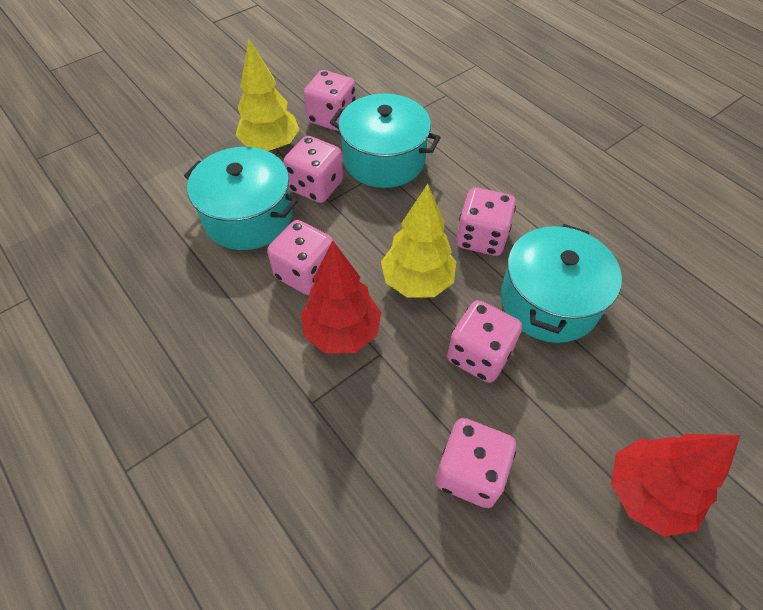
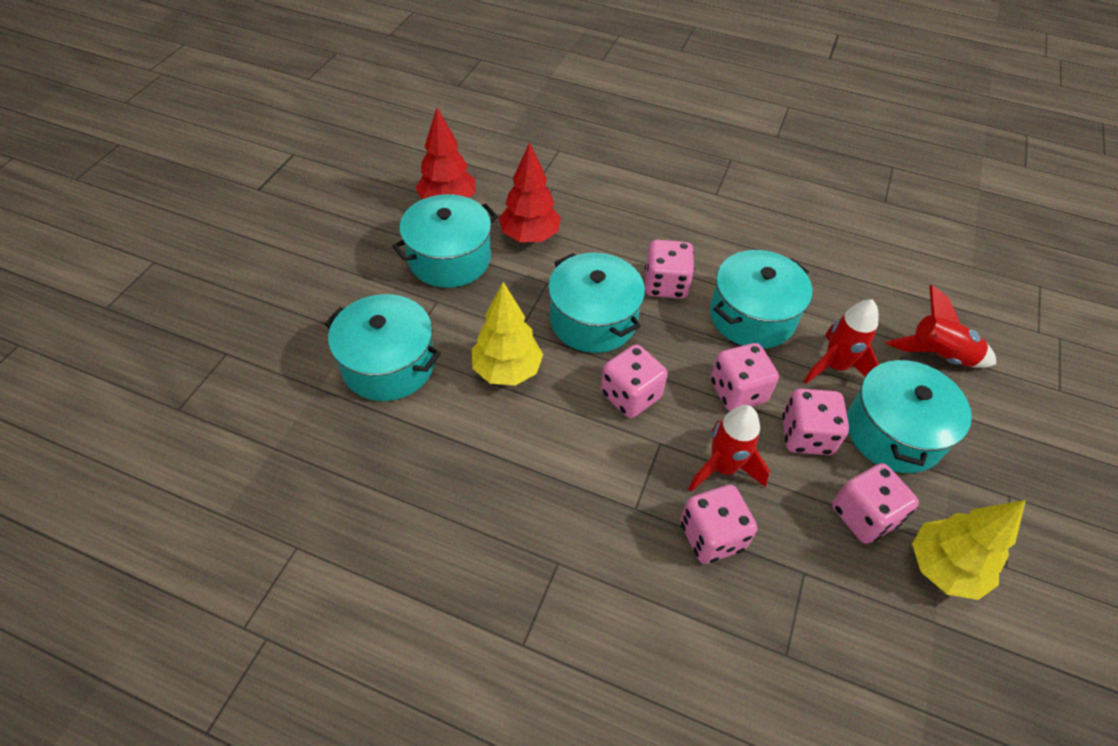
red rocket: 0 -> 3
turquoise pot: 3 -> 5

